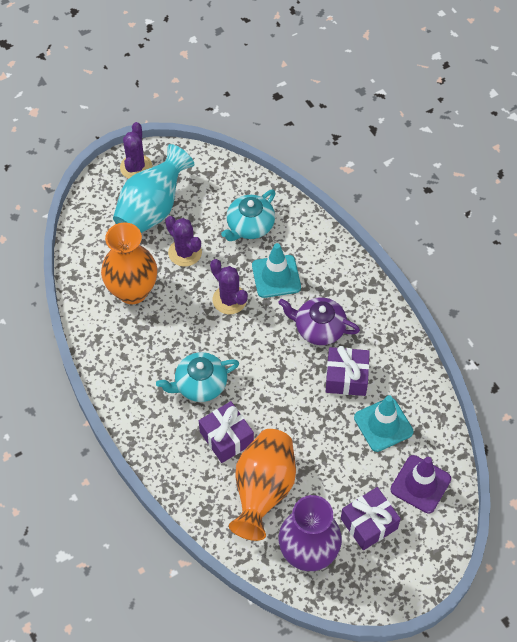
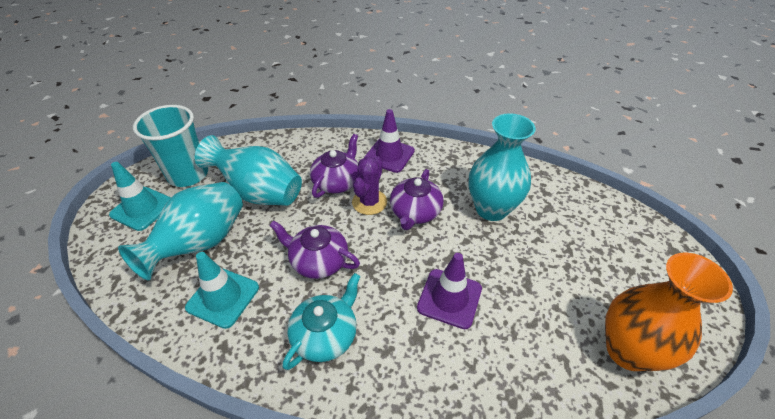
orange vase: 2 -> 1
purple cactus: 3 -> 1
purple gift: 3 -> 0
purple teapot: 1 -> 3
purple traffic cone: 1 -> 2
purple vase: 1 -> 0
turquoise cup: 0 -> 1
turquoise teapot: 2 -> 1
turquoise vase: 1 -> 3

